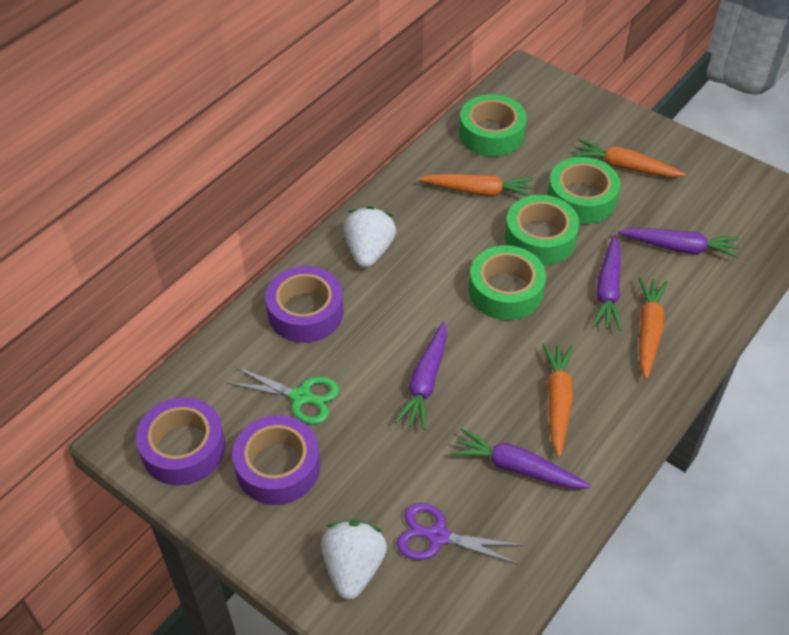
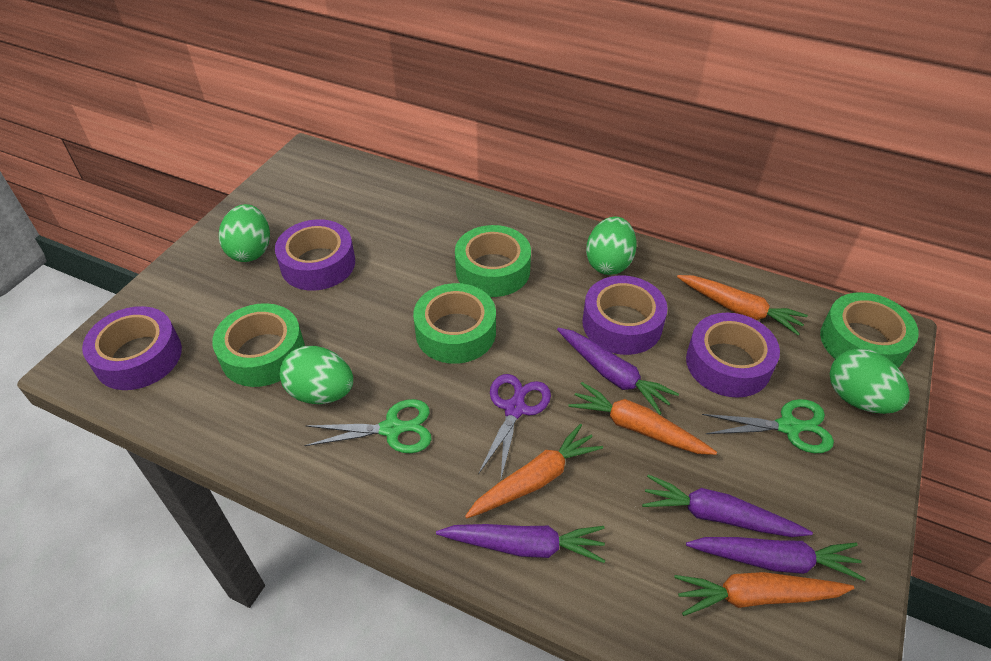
green egg: 0 -> 4
green scissors: 1 -> 2
purple tape: 3 -> 4
white strawberry: 2 -> 0

